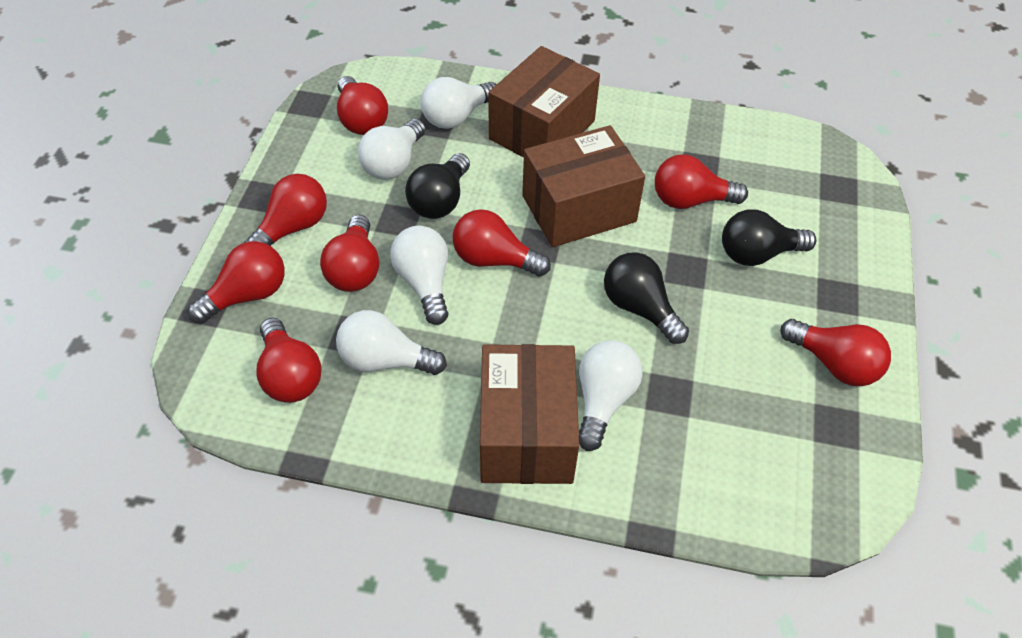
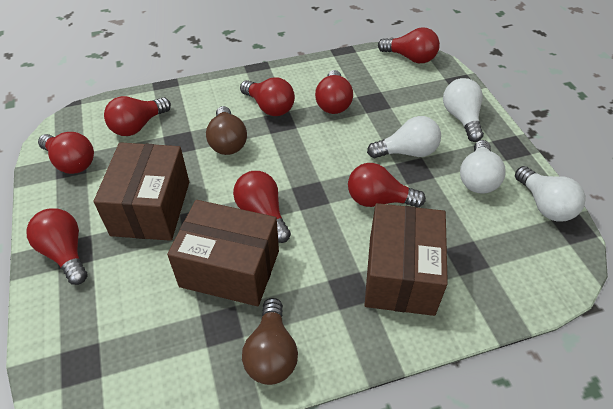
black light bulb: 3 -> 0
brown light bulb: 0 -> 2
white light bulb: 5 -> 4

